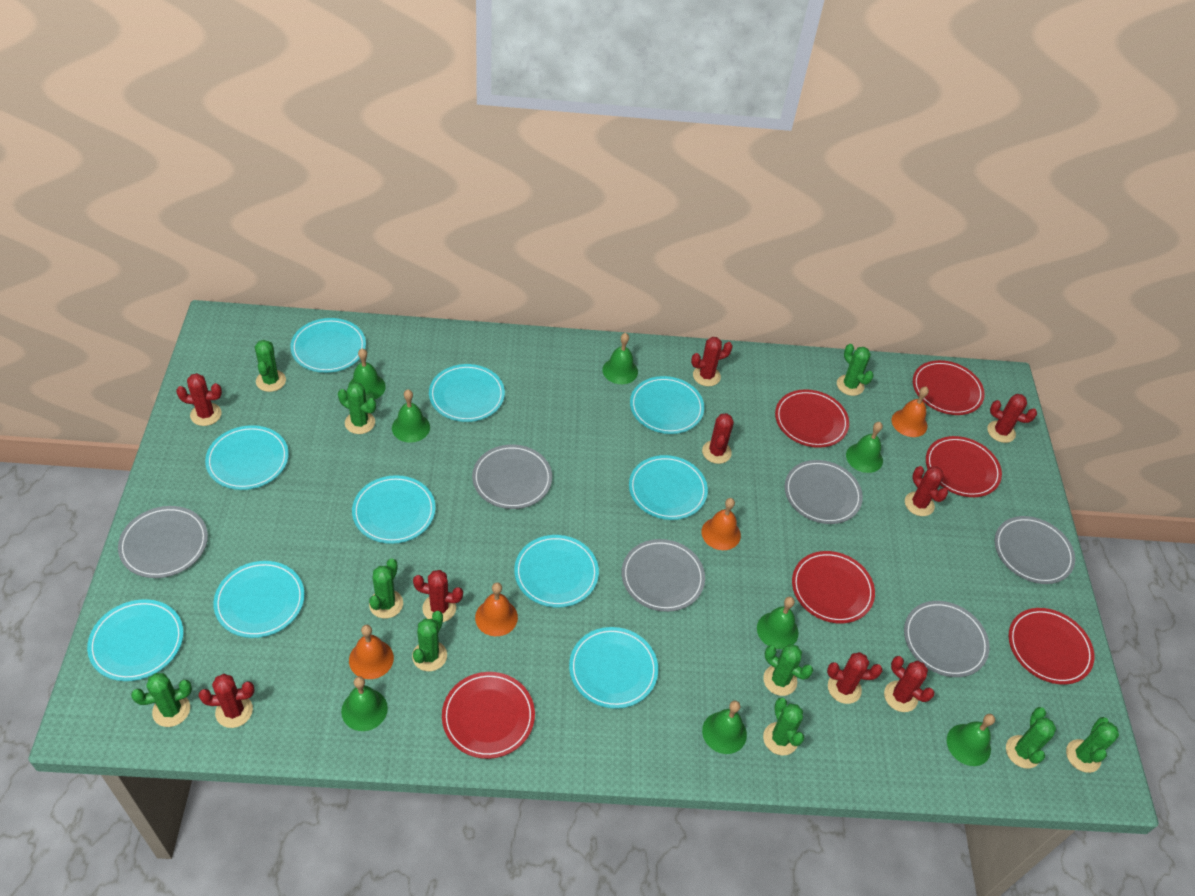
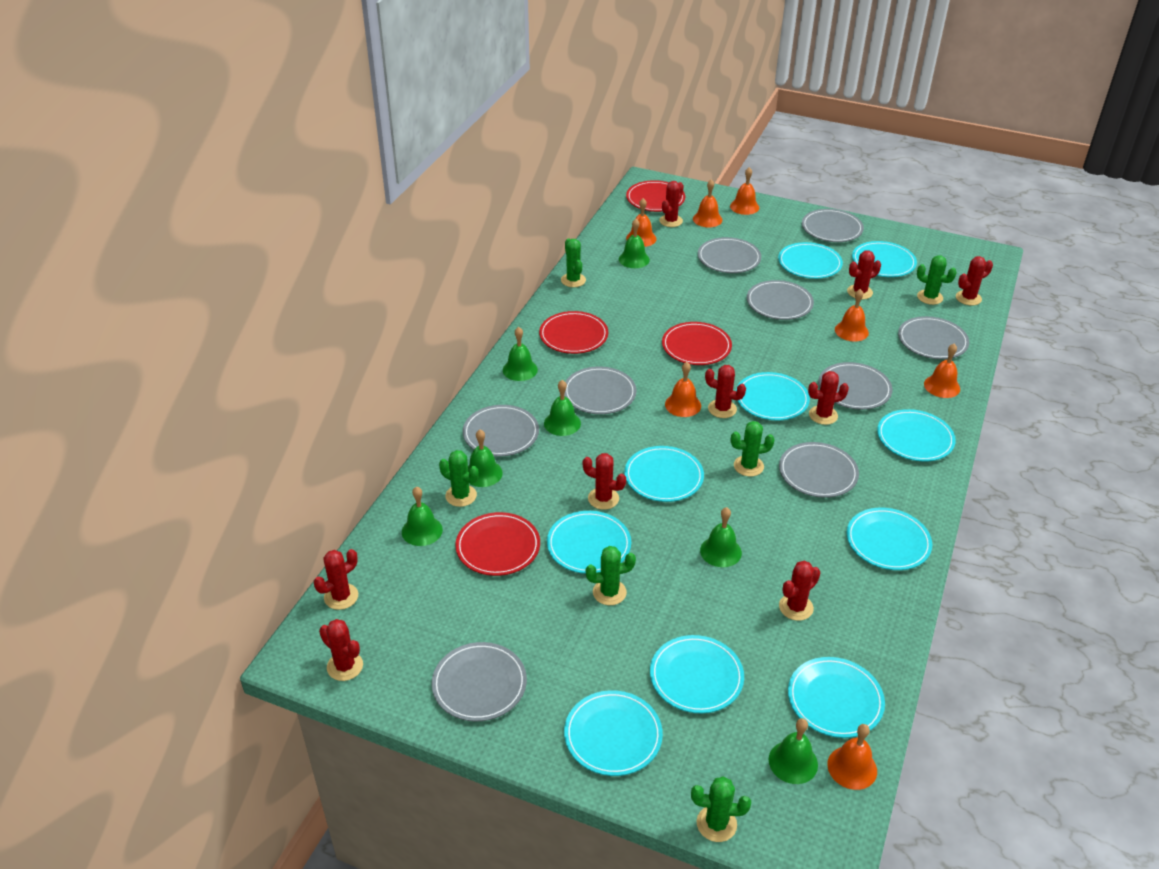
green bell: 8 -> 7
green cactus: 10 -> 6
grey plate: 6 -> 9
orange bell: 4 -> 7
red plate: 6 -> 4

